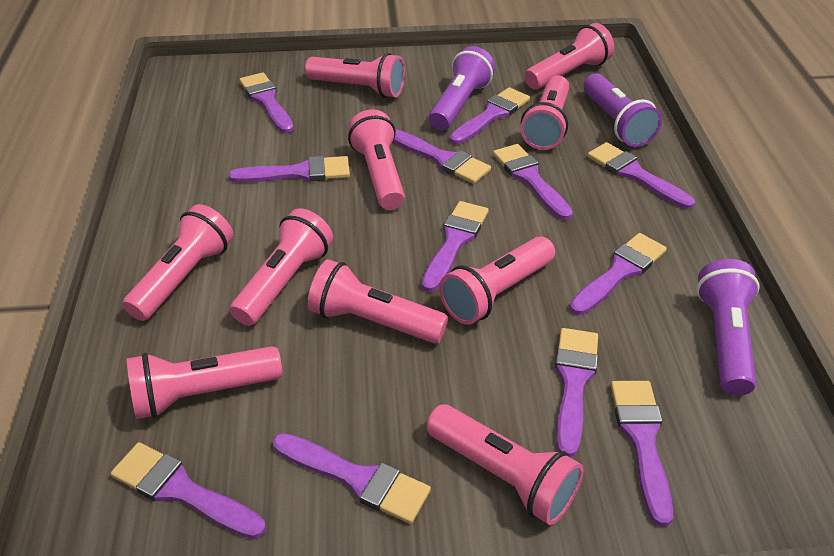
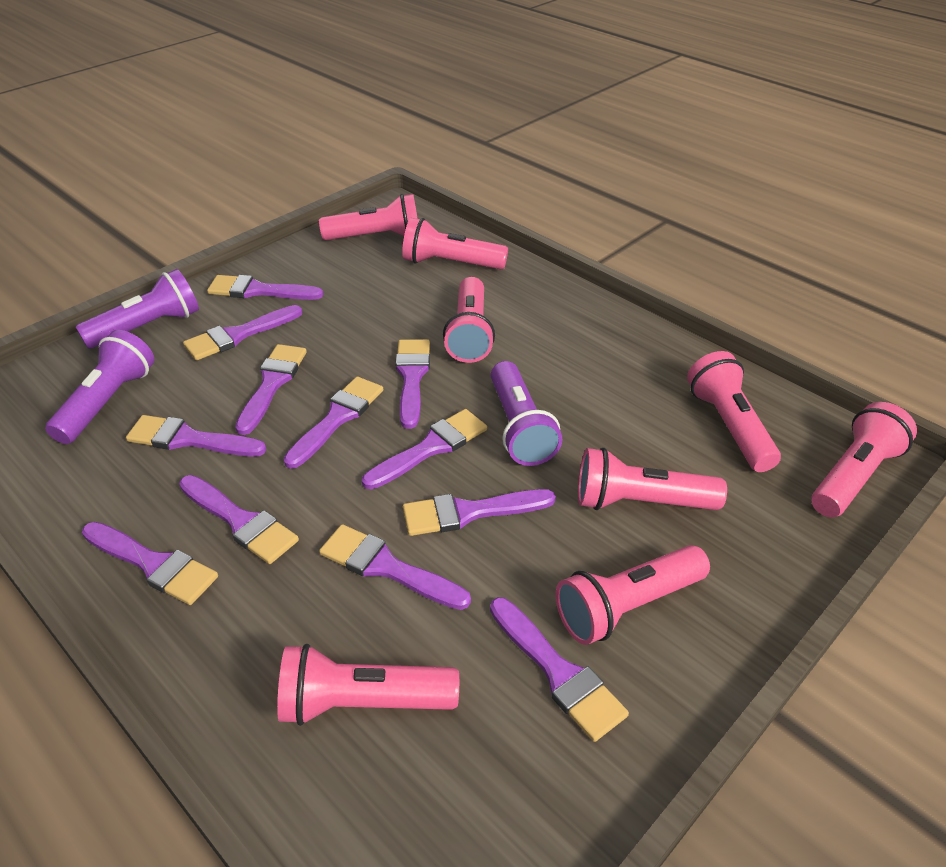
pink flashlight: 10 -> 8

